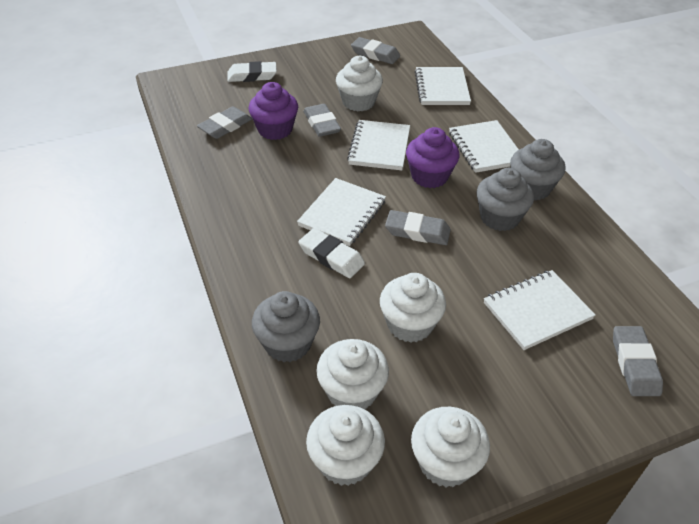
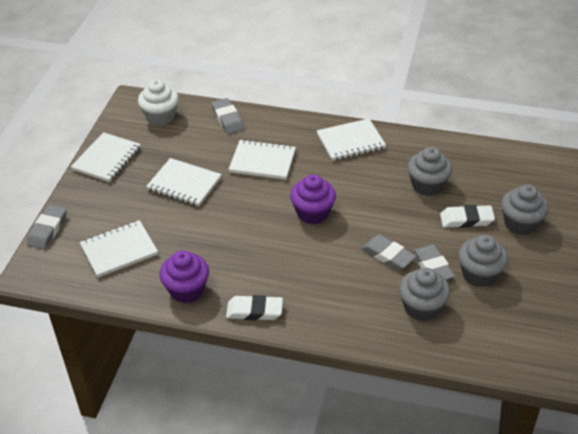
grey cupcake: 3 -> 4
grey eraser: 5 -> 4
white cupcake: 5 -> 1

